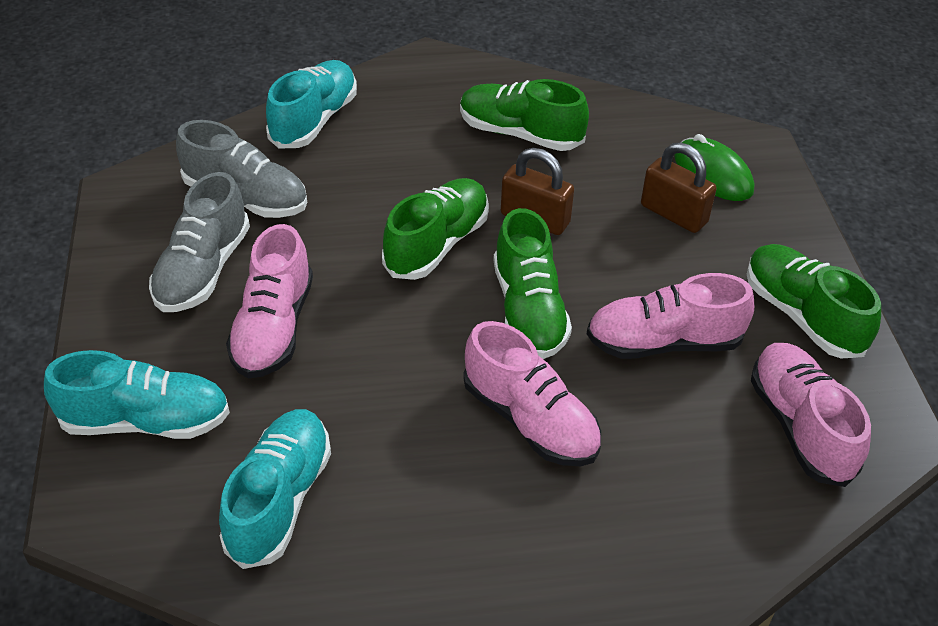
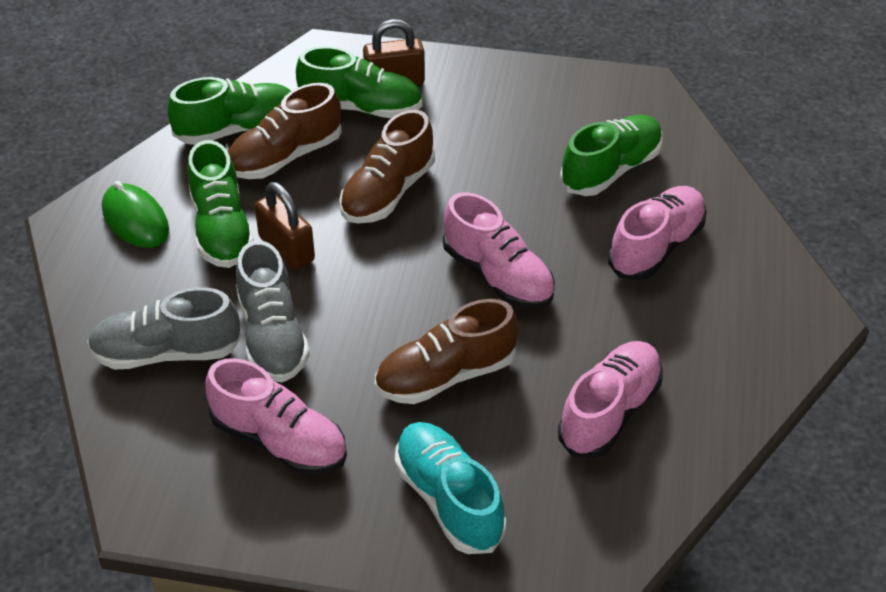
brown shoe: 0 -> 3
turquoise shoe: 3 -> 1

